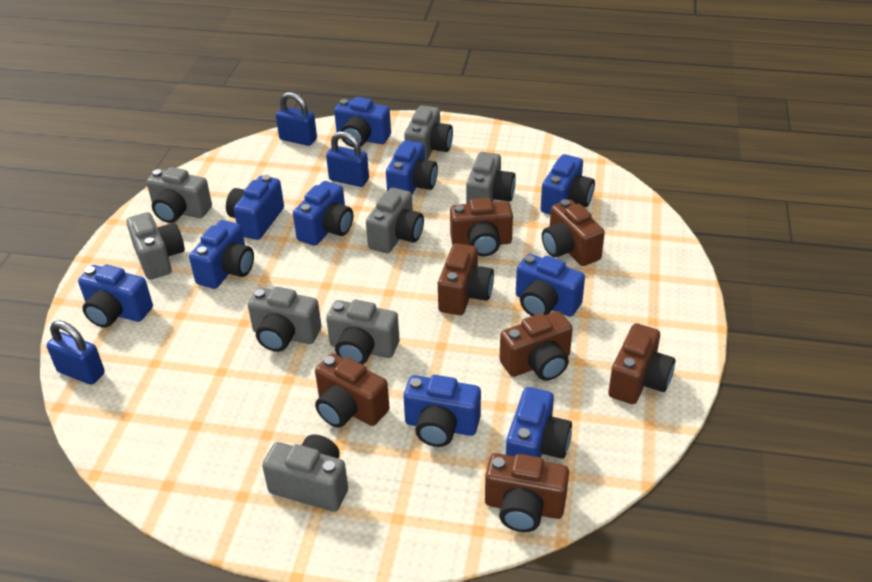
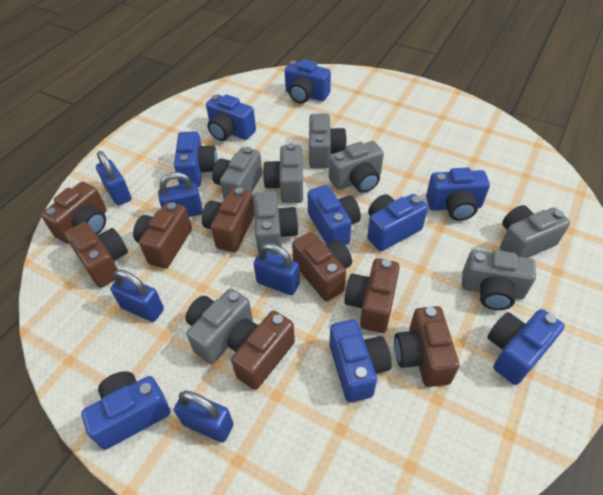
blue camera: 10 -> 9
blue padlock: 3 -> 5
brown camera: 7 -> 8

